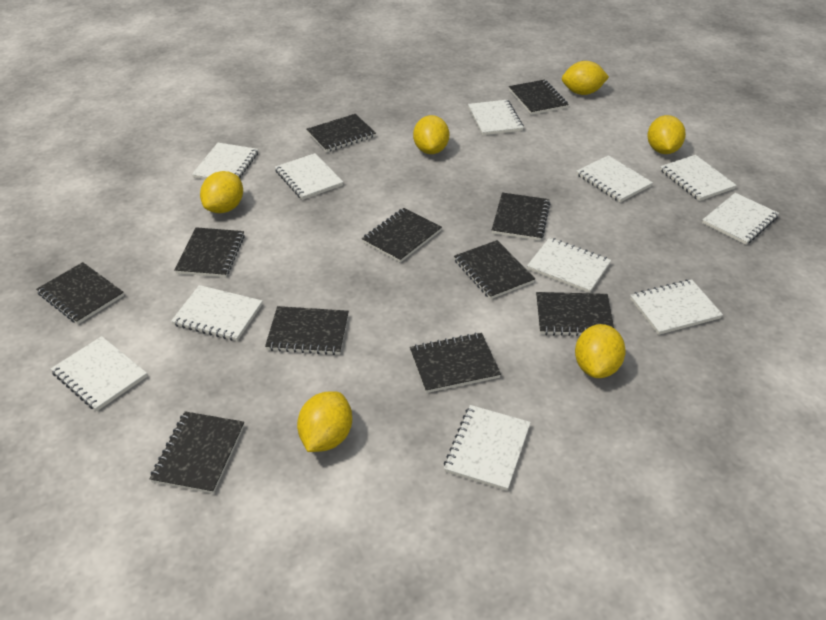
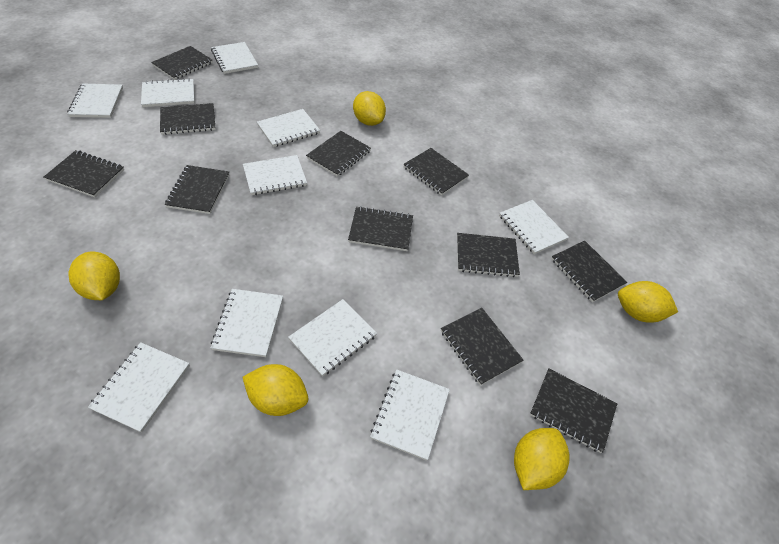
white notebook: 11 -> 10
yellow lemon: 6 -> 5

